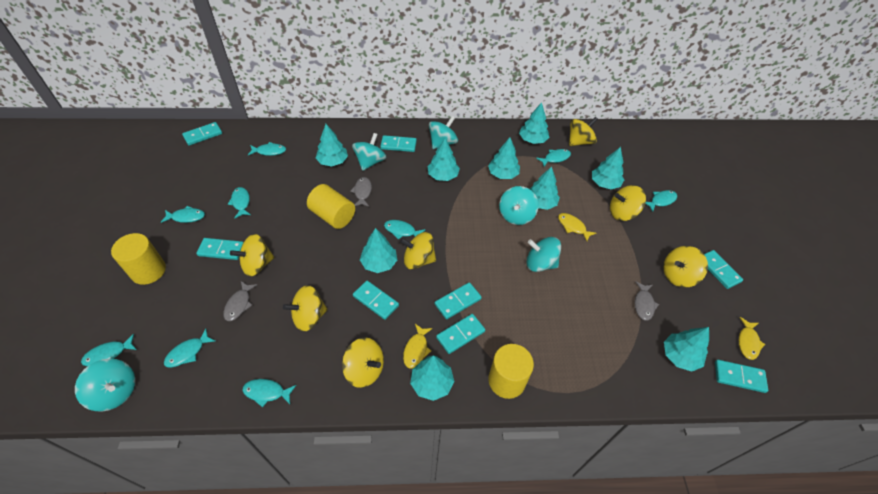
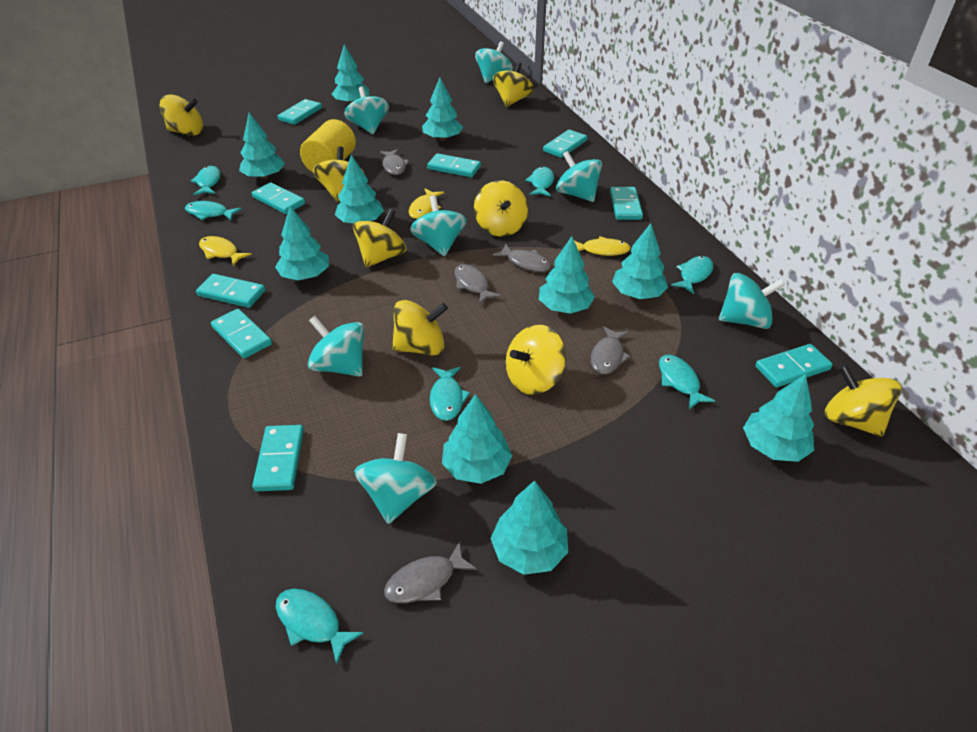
grey fish: 3 -> 5
turquoise domino: 8 -> 9
turquoise fish: 9 -> 7
turquoise spinning top: 5 -> 7
turquoise tree: 9 -> 10
yellow cylinder: 3 -> 1
yellow spinning top: 7 -> 8

